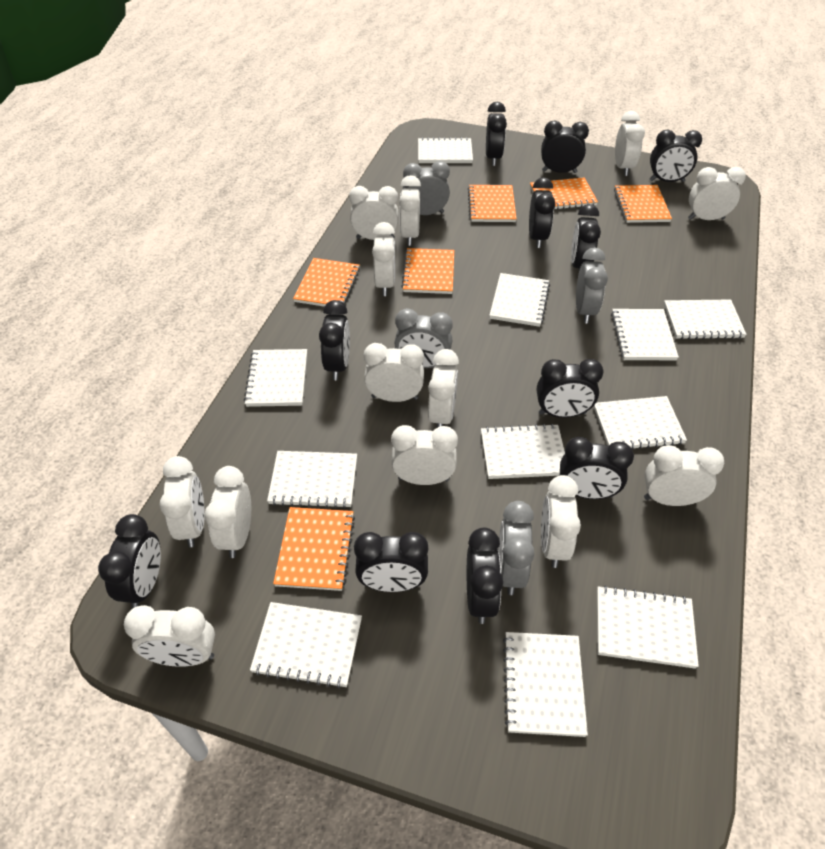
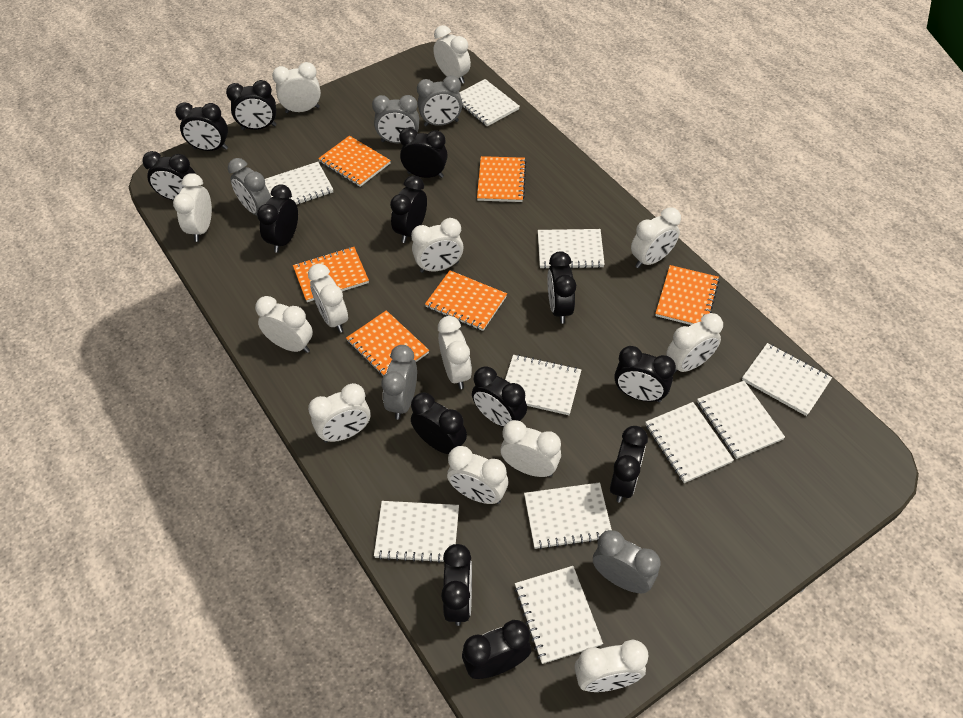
black clock: 11 -> 13
grey clock: 4 -> 5
white notebook: 11 -> 10

